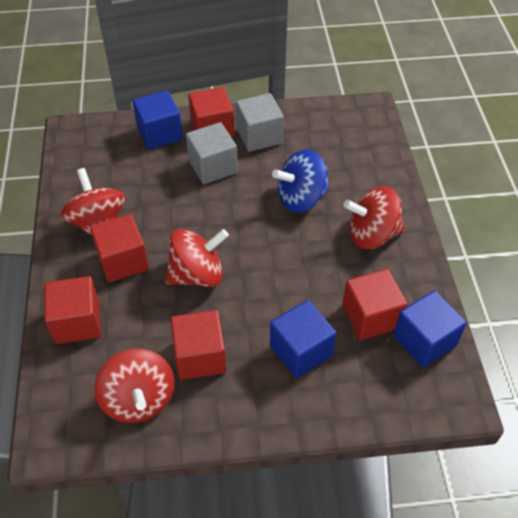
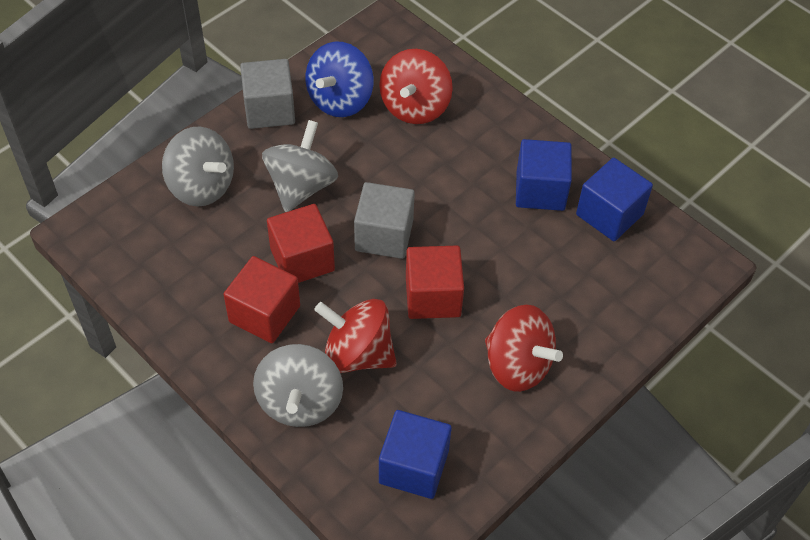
grey spinning top: 0 -> 3
red cube: 5 -> 3
red spinning top: 4 -> 3

